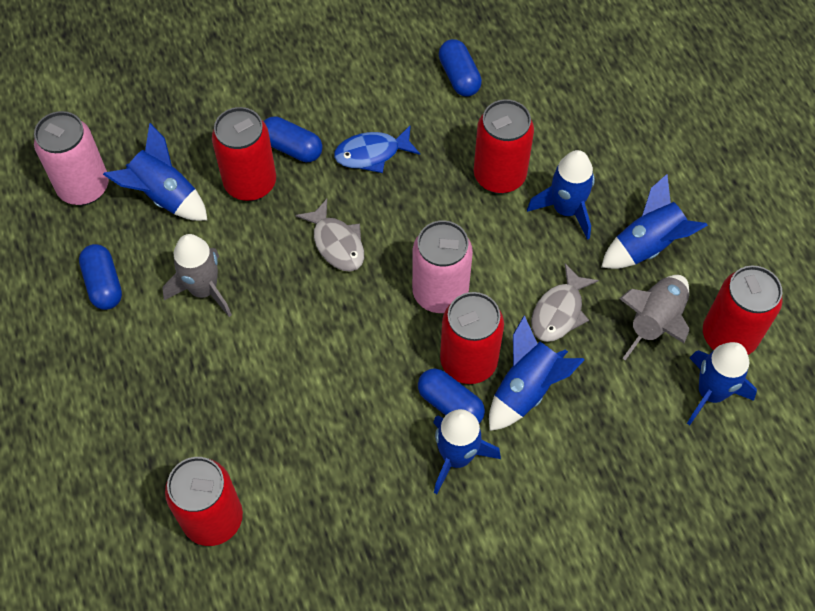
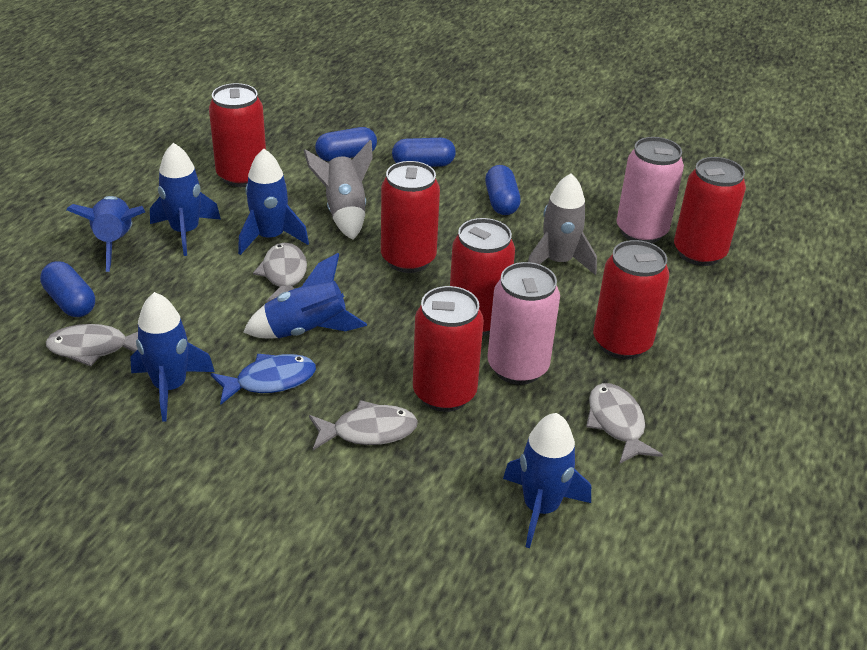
grey fish: 2 -> 4
red can: 5 -> 6

